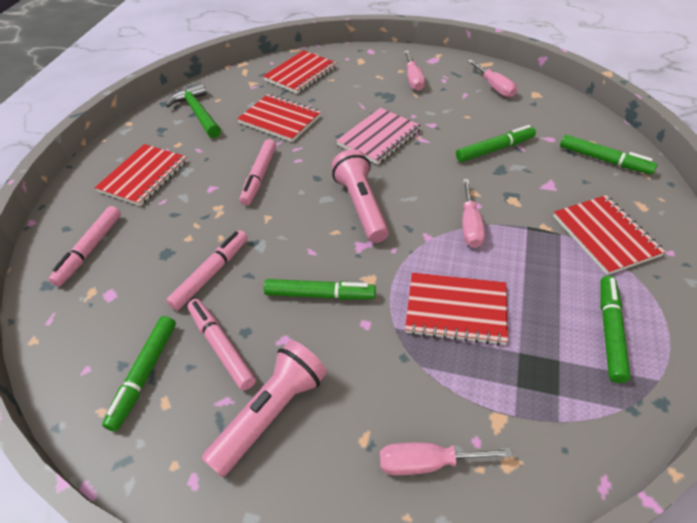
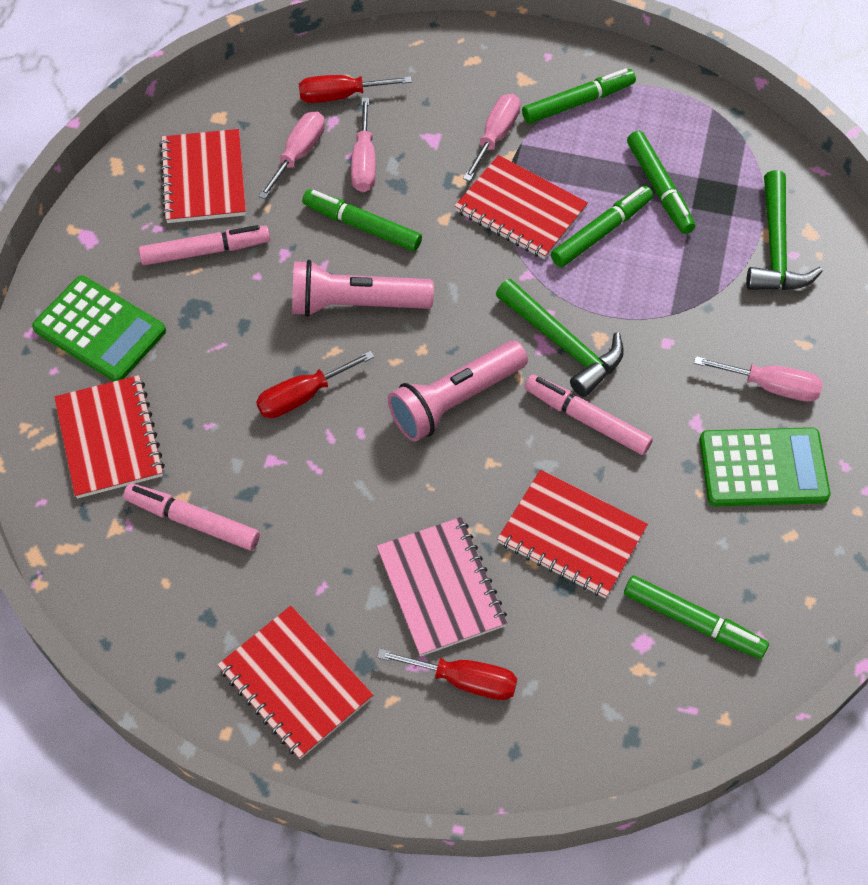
green calculator: 0 -> 2
green hammer: 1 -> 2
pink marker: 4 -> 3
red screwdriver: 0 -> 3

